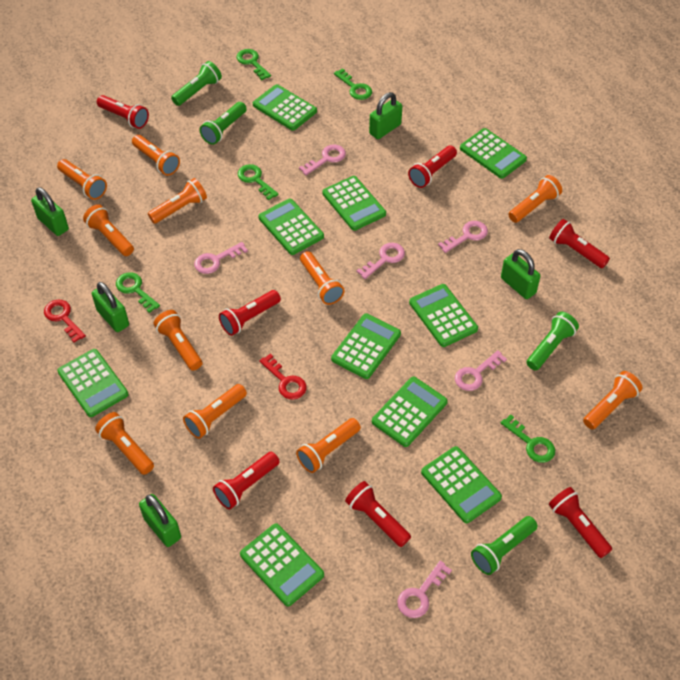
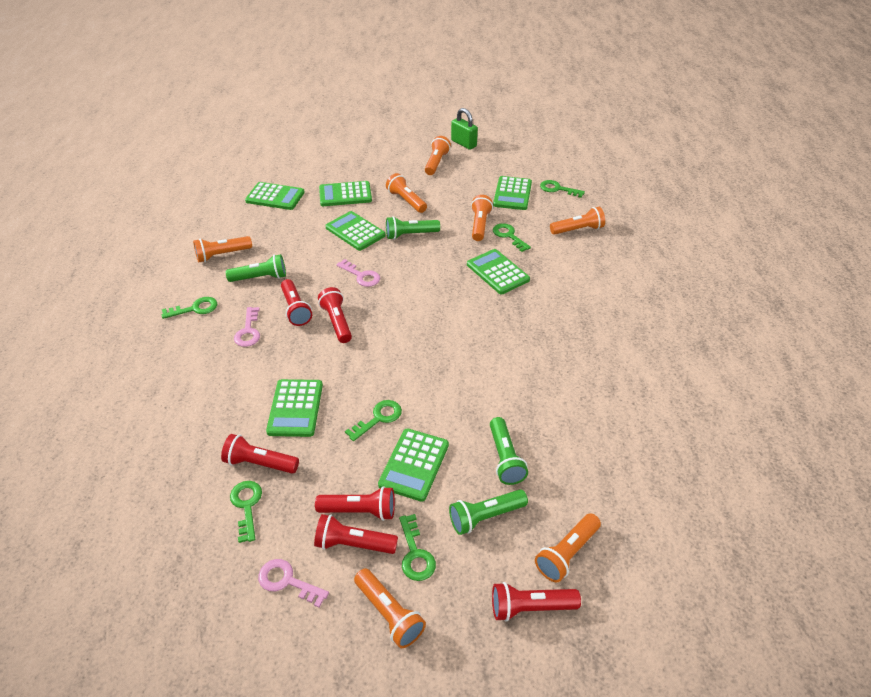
green calculator: 10 -> 7
green key: 5 -> 6
green padlock: 5 -> 1
orange flashlight: 11 -> 7
pink key: 6 -> 3
red flashlight: 7 -> 6
red key: 2 -> 0

